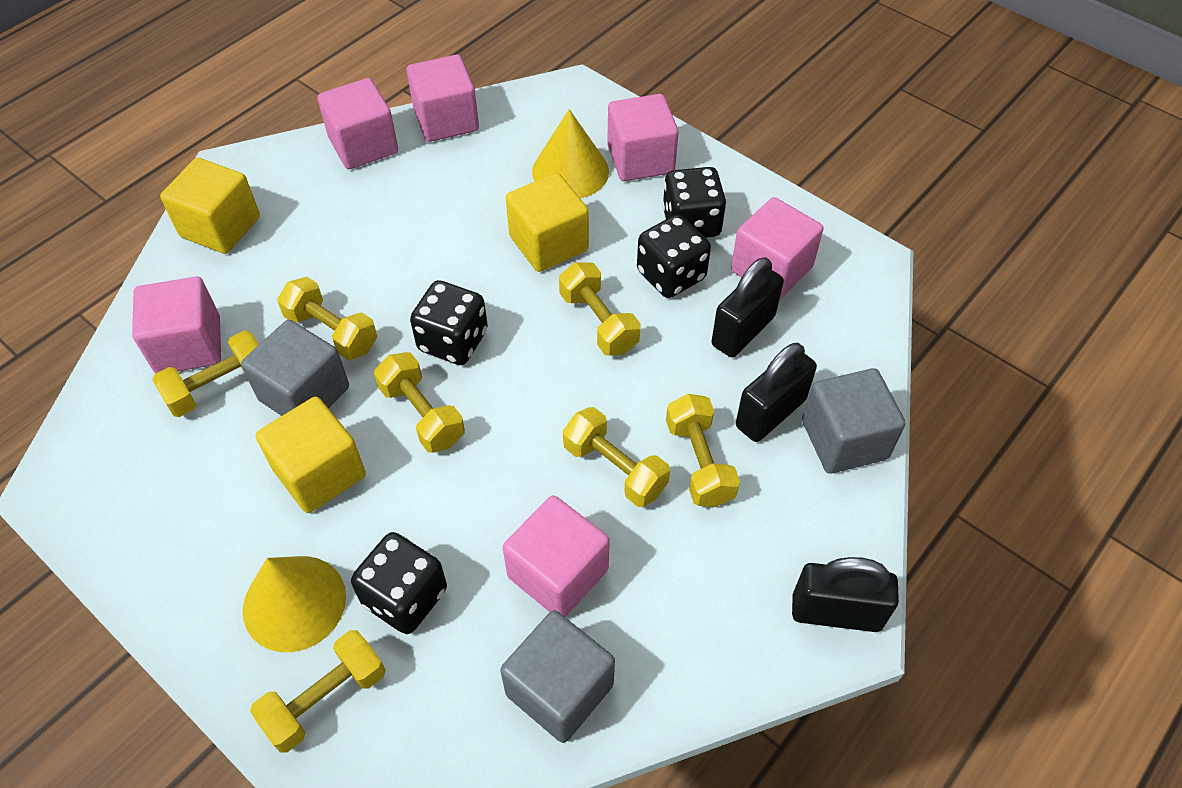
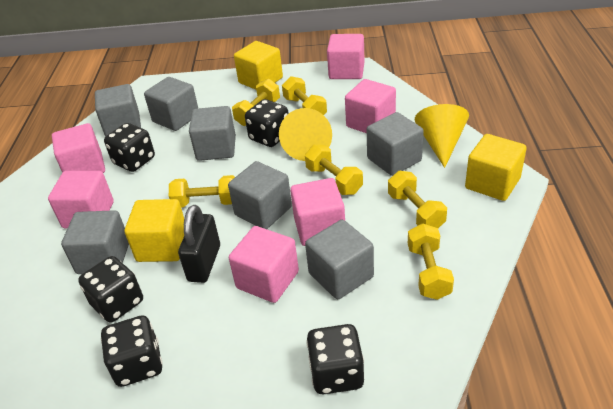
black dice: 4 -> 5
black padlock: 3 -> 1
grey cube: 3 -> 7
yellow dumbbell: 7 -> 6

